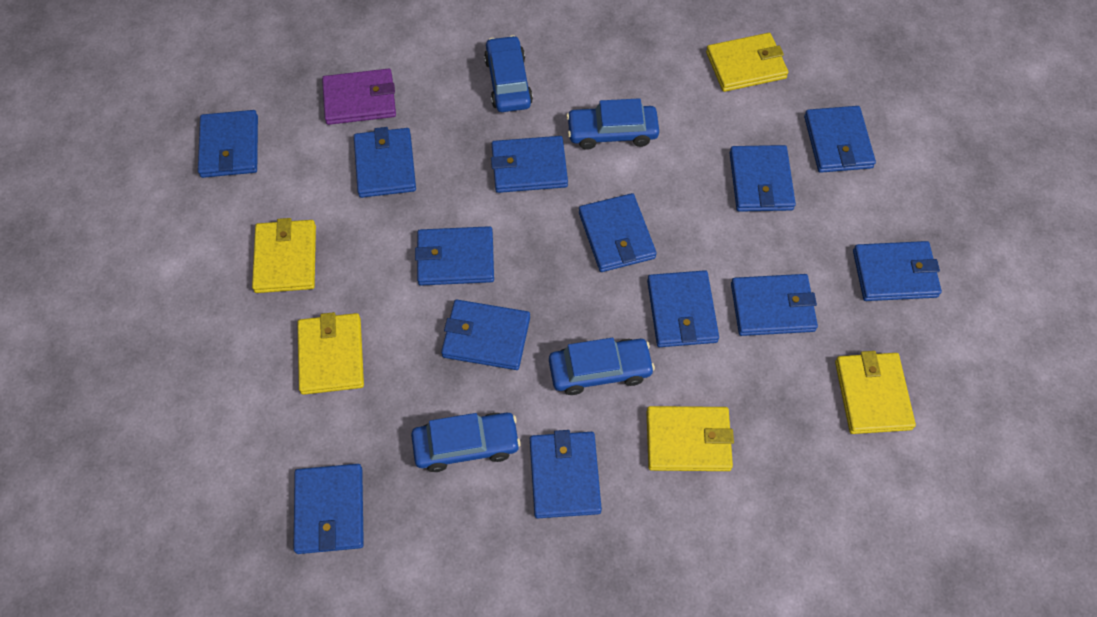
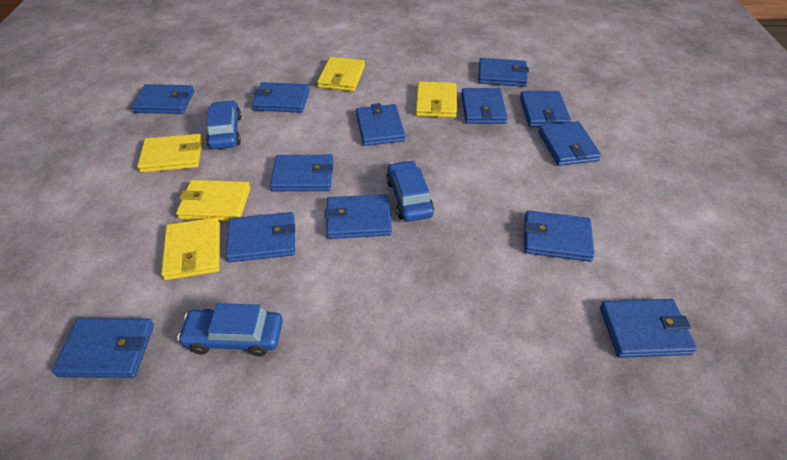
blue car: 4 -> 3
purple wallet: 1 -> 0

